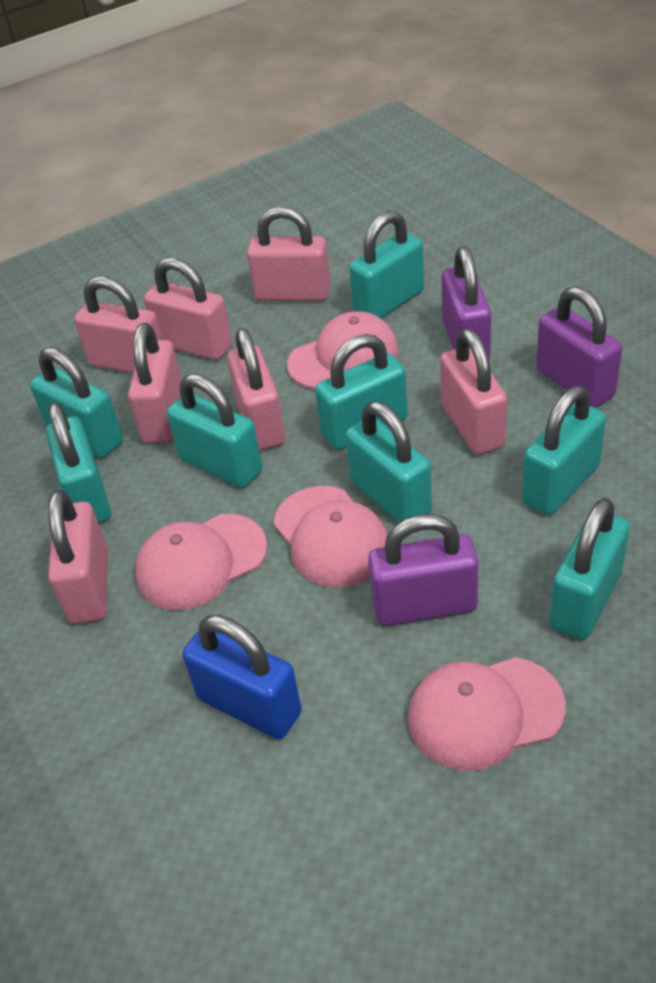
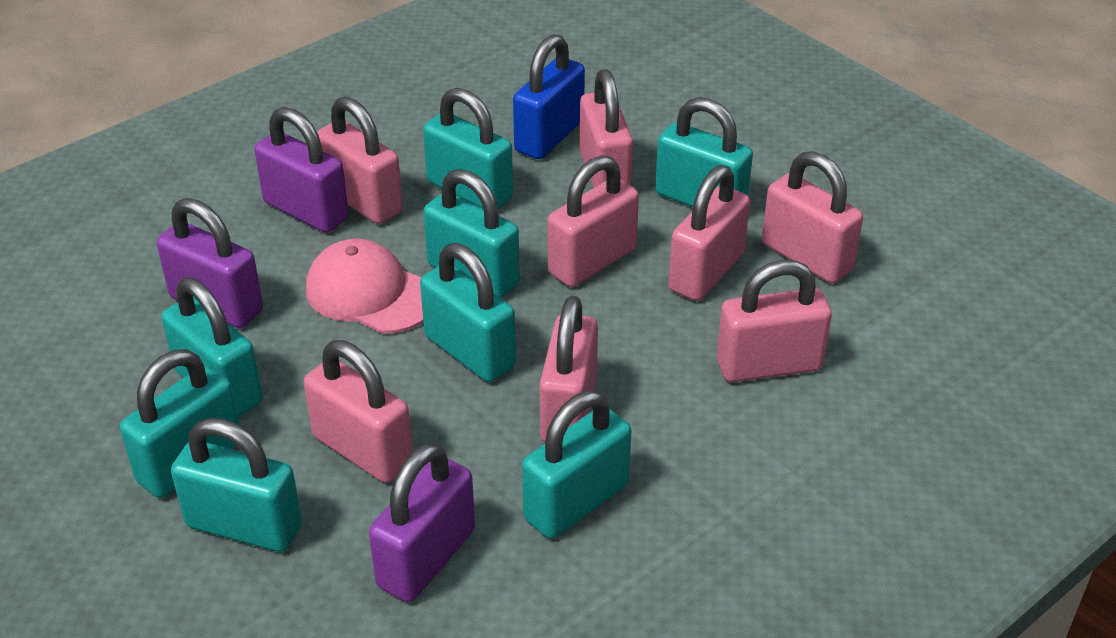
pink cap: 4 -> 1
pink padlock: 7 -> 8

